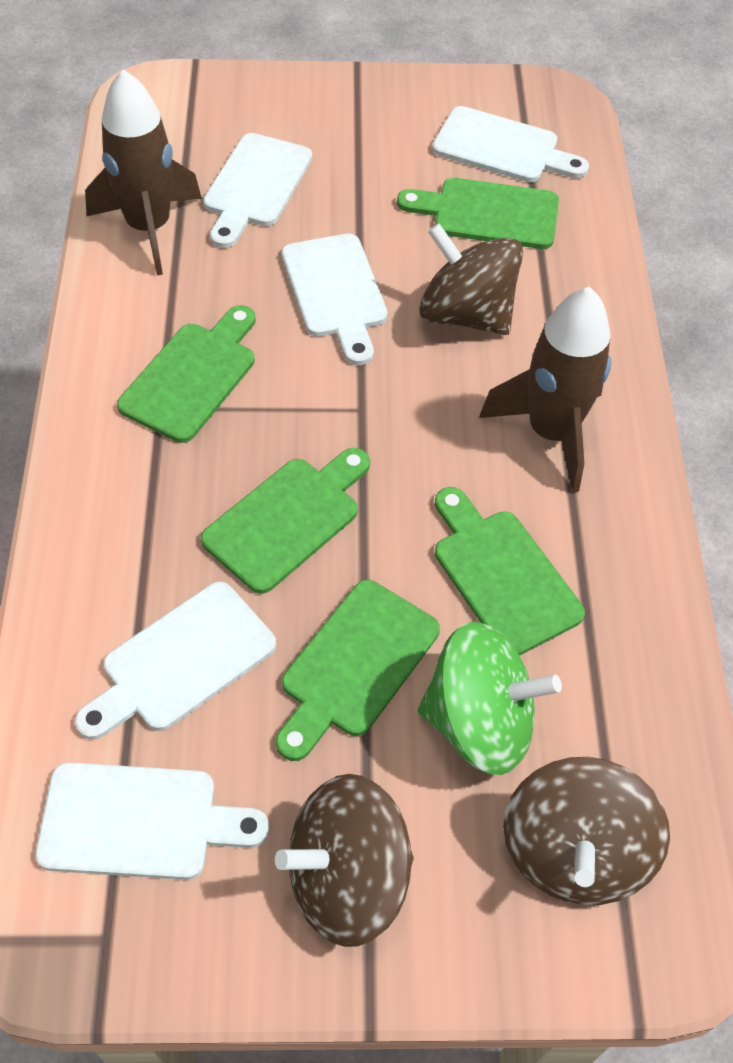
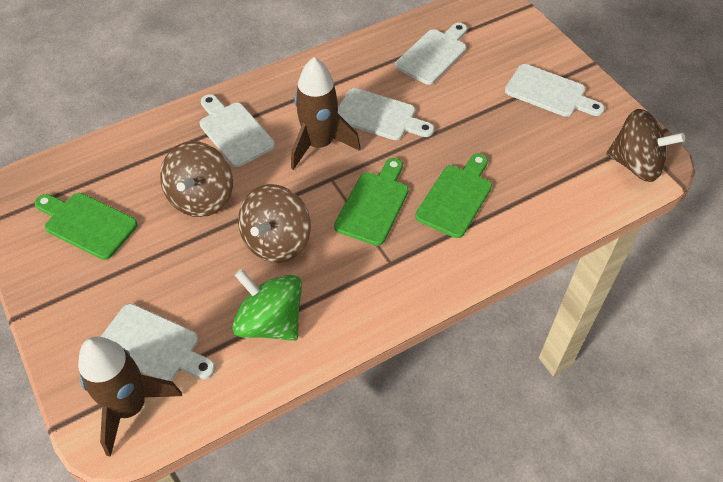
green cutting board: 5 -> 3

